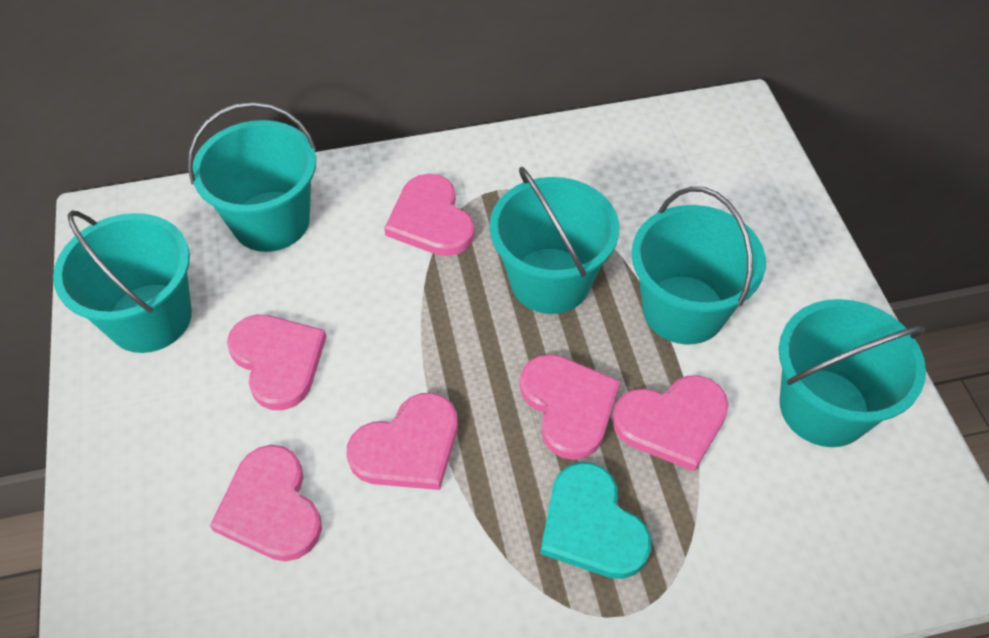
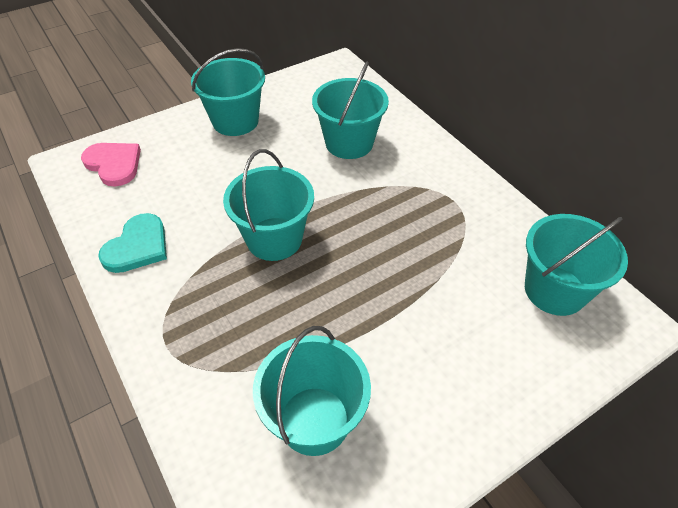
pink heart: 6 -> 1

